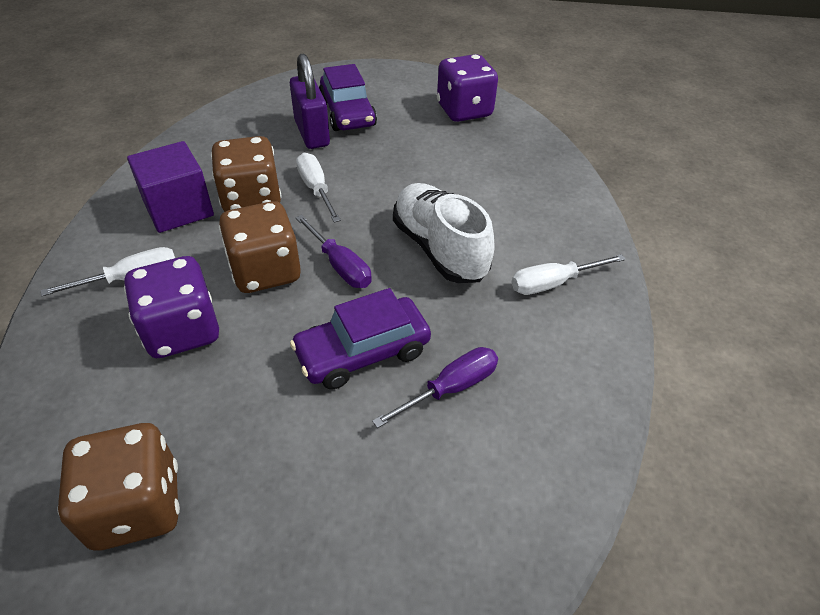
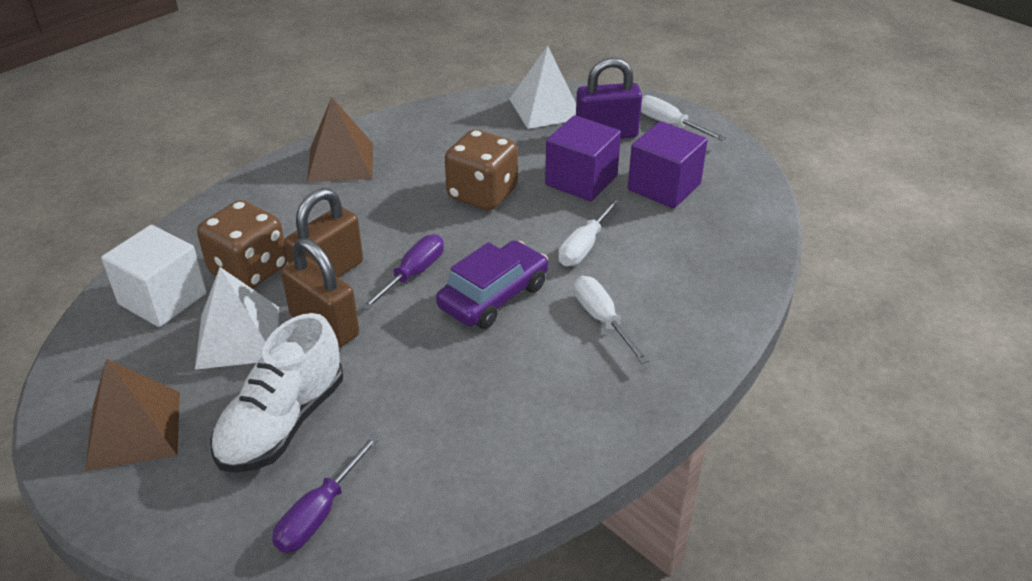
brown dice: 3 -> 2
brown padlock: 0 -> 2
brown pyramid: 0 -> 2
purple car: 2 -> 1
purple cube: 1 -> 2
purple dice: 2 -> 0
white cube: 0 -> 1
white pyramid: 0 -> 2

